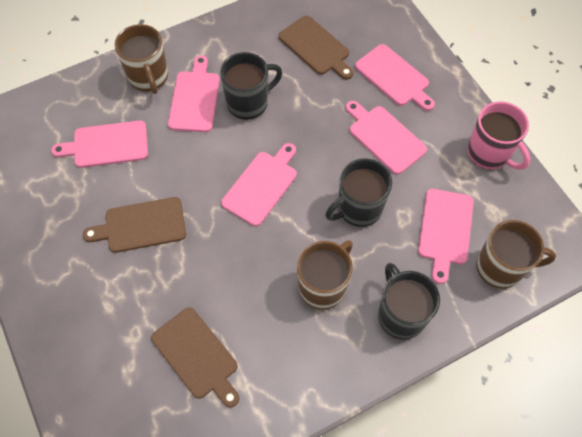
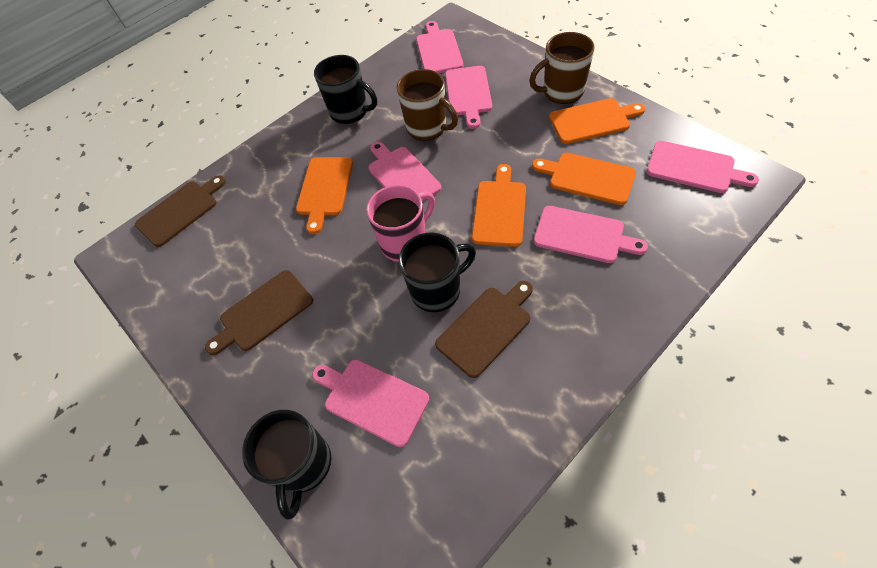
brown mug: 3 -> 2
orange cutting board: 0 -> 4

